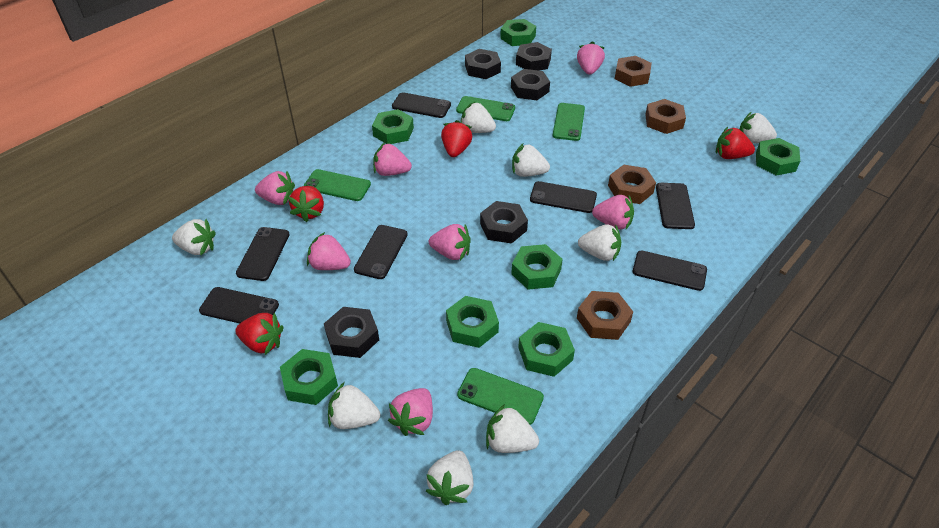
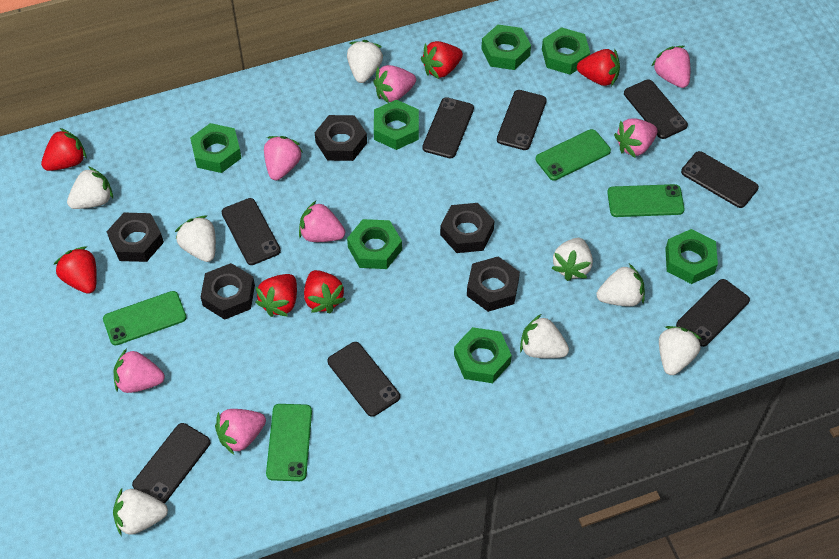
black phone: 7 -> 8
brown nut: 4 -> 0
red strawberry: 4 -> 6

